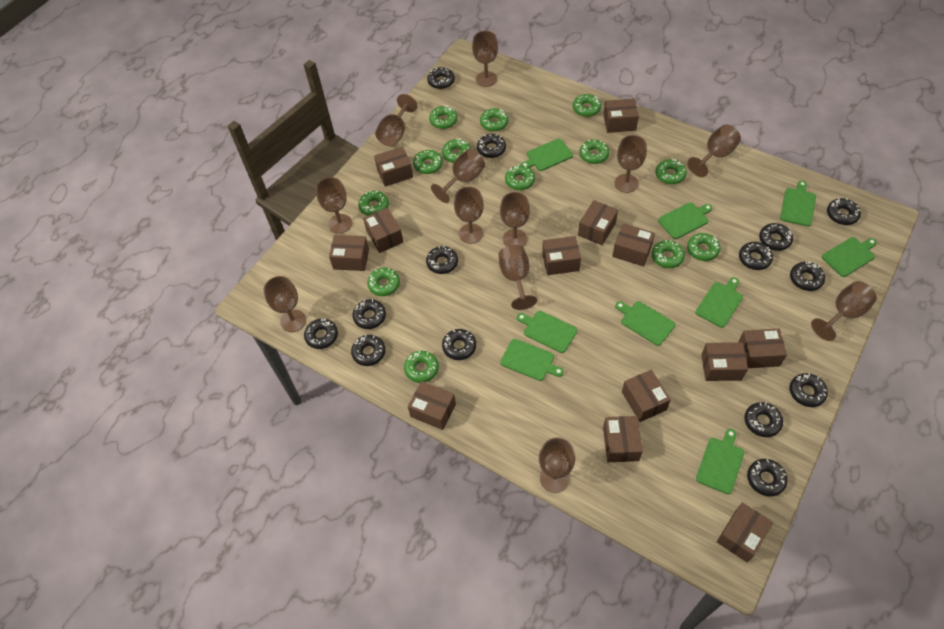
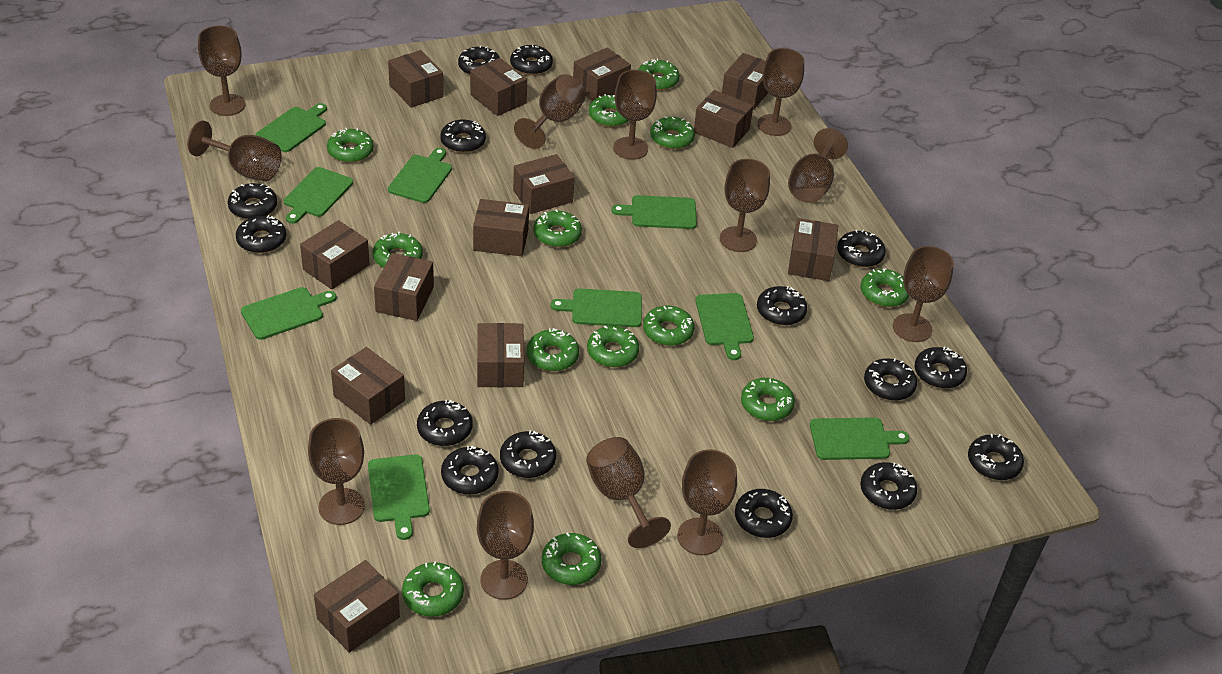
black donut: 14 -> 15

